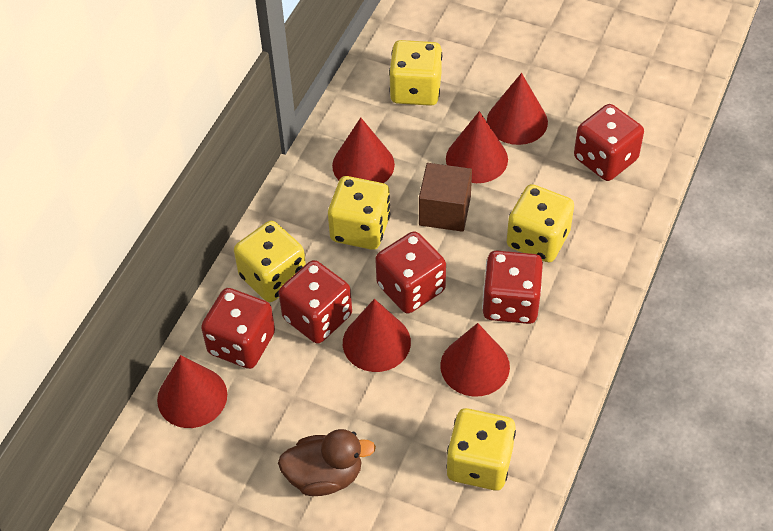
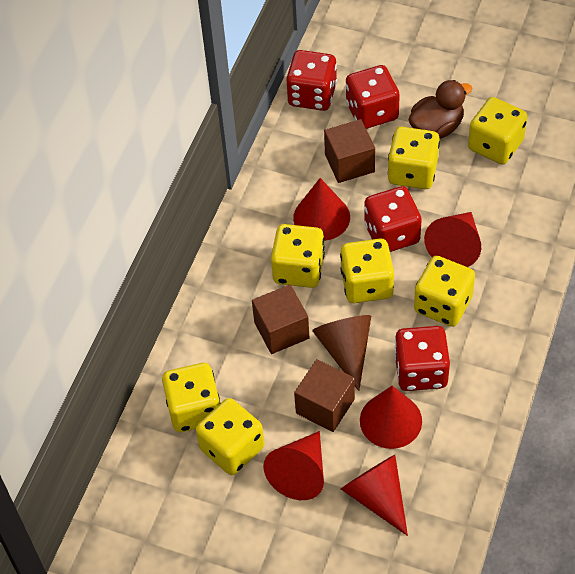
brown cone: 0 -> 1
brown cube: 1 -> 3
red cone: 6 -> 5
red dice: 5 -> 4
yellow dice: 5 -> 7

